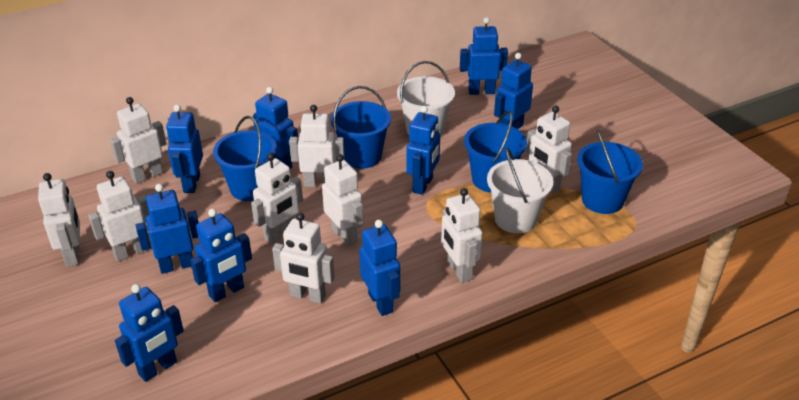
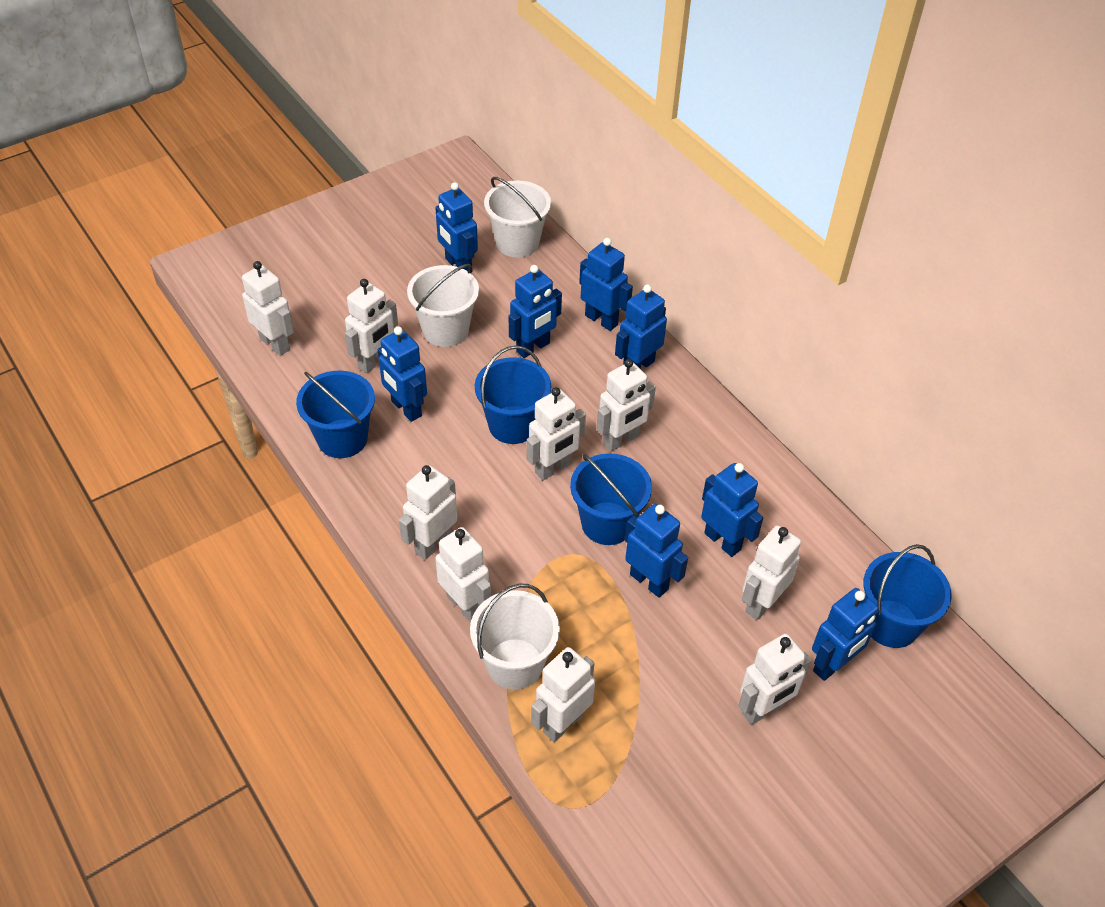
blue robot: 9 -> 8
white bucket: 2 -> 3

